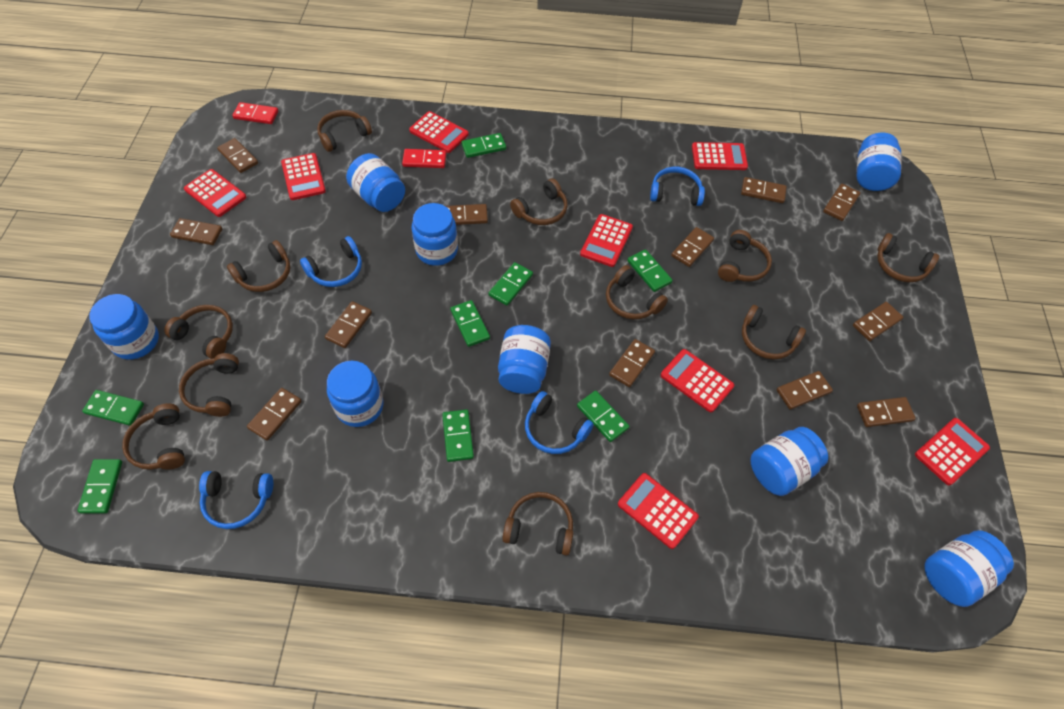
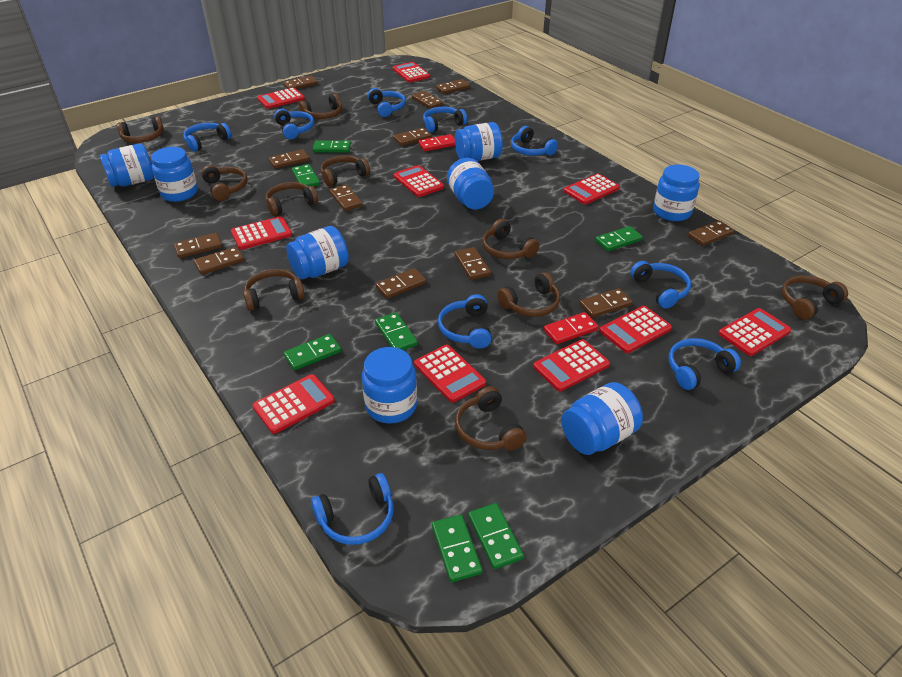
blue headphones: 4 -> 9
brown headphones: 11 -> 10
green domino: 8 -> 7
red calculator: 8 -> 10

